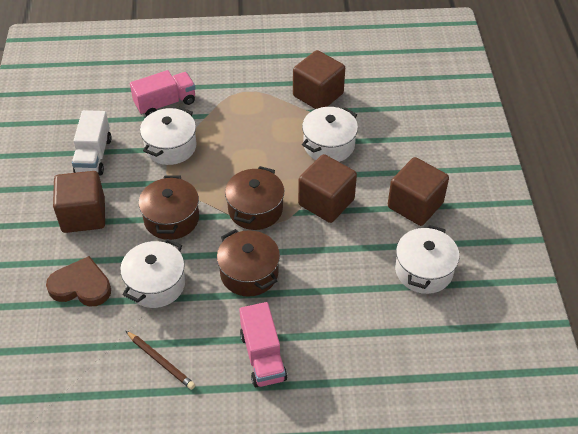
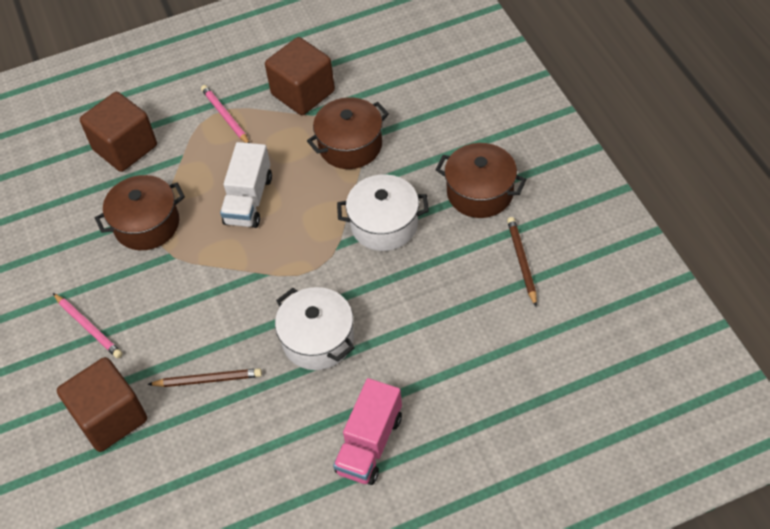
brown cube: 4 -> 3
brown heart: 1 -> 0
brown pencil: 1 -> 2
pink pencil: 0 -> 2
pink truck: 2 -> 1
white pot: 4 -> 2

